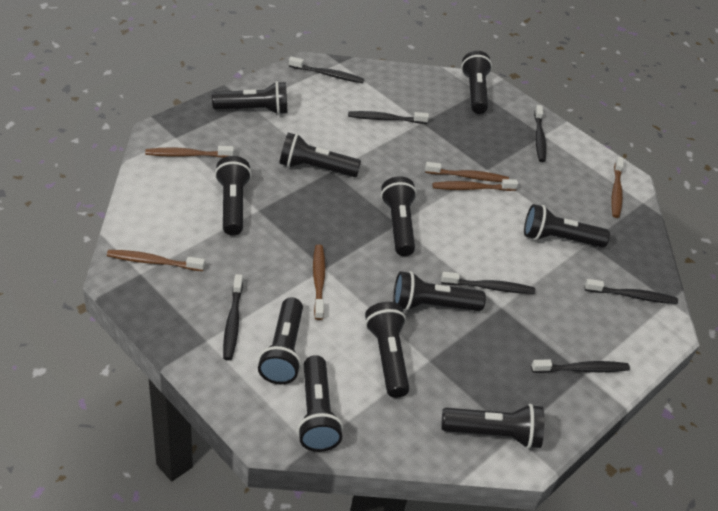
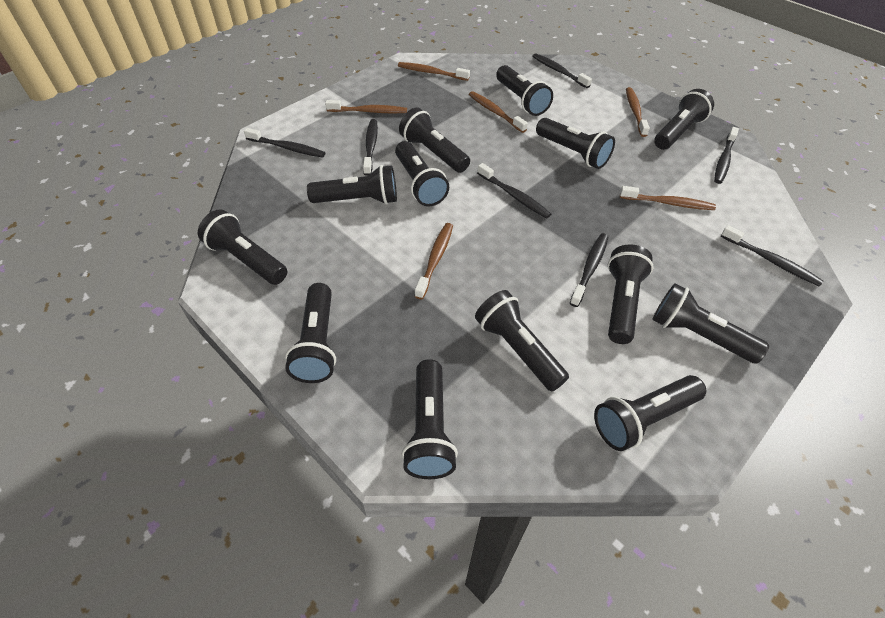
black flashlight: 11 -> 13

